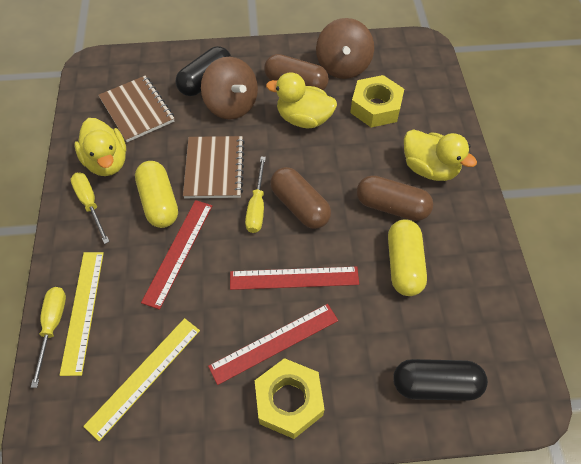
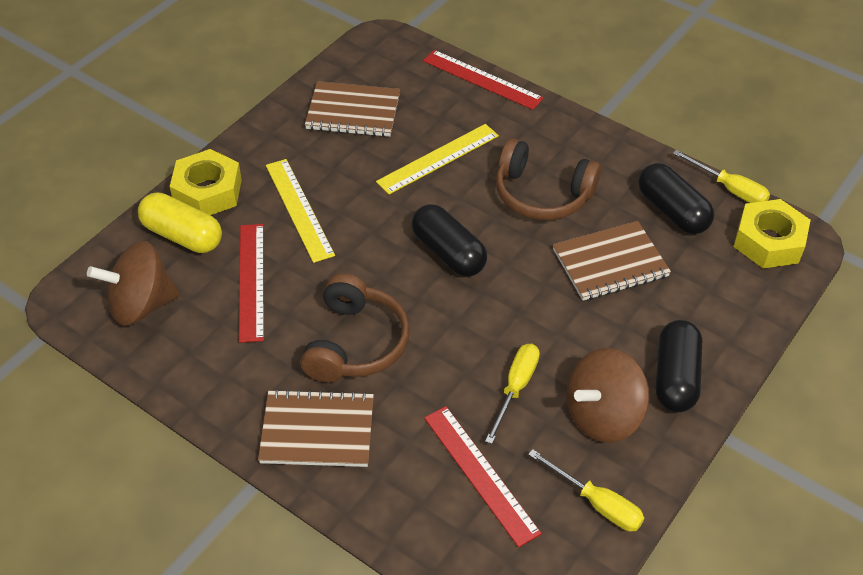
black capsule: 2 -> 3
brown capsule: 3 -> 0
brown headphones: 0 -> 2
brown notebook: 2 -> 3
yellow capsule: 2 -> 1
yellow duck: 3 -> 0

